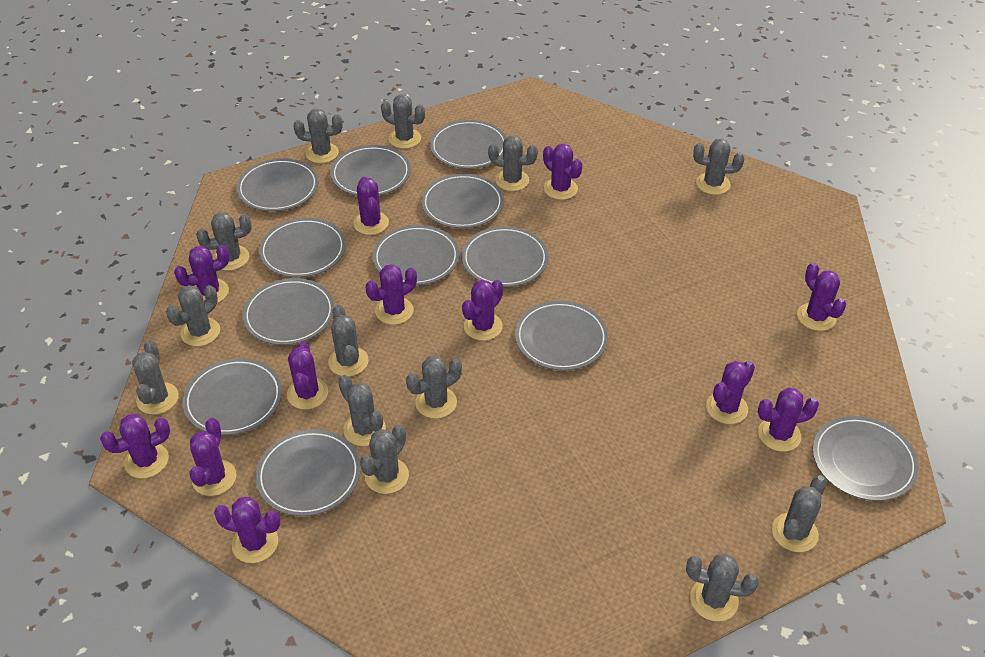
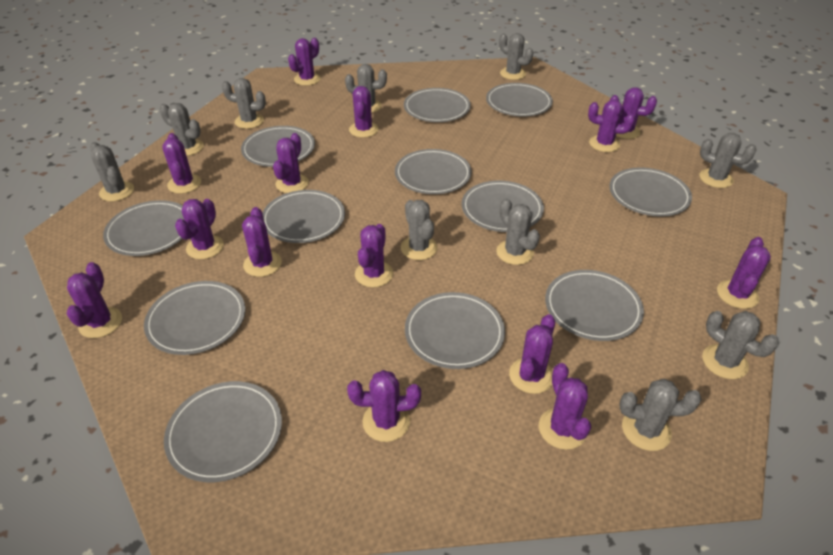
grey cactus: 13 -> 10
purple cactus: 12 -> 14

